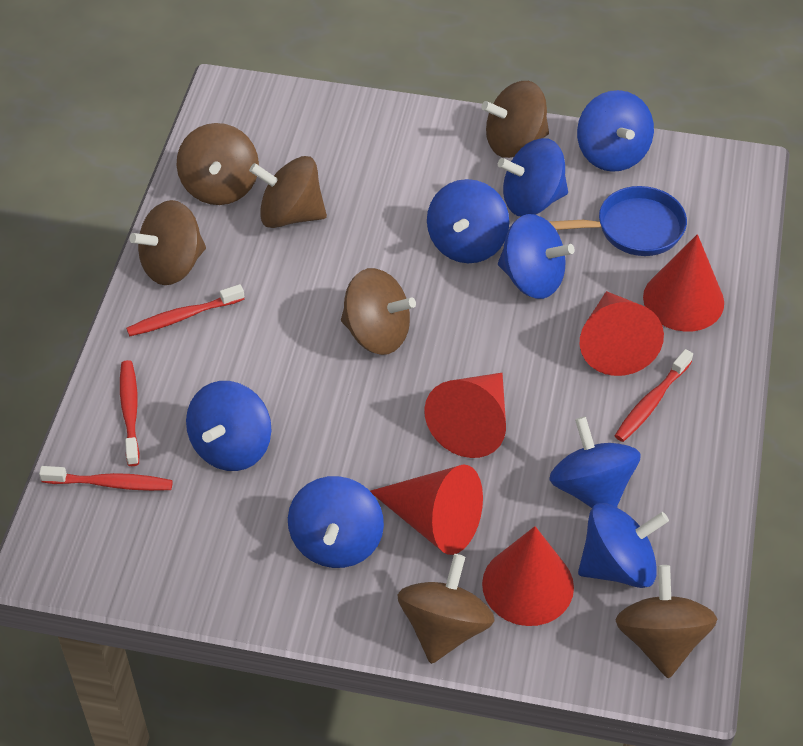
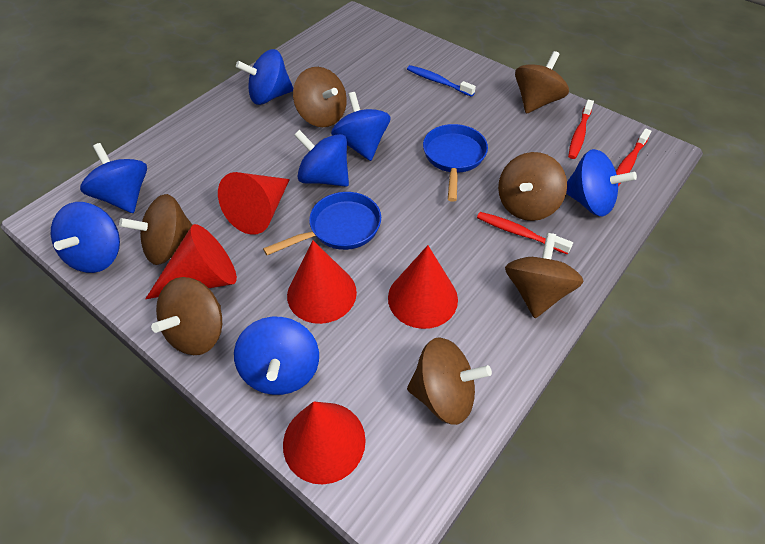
blue pan: 1 -> 2
blue spinning top: 8 -> 7
blue toothbrush: 0 -> 1
red toothbrush: 4 -> 3

